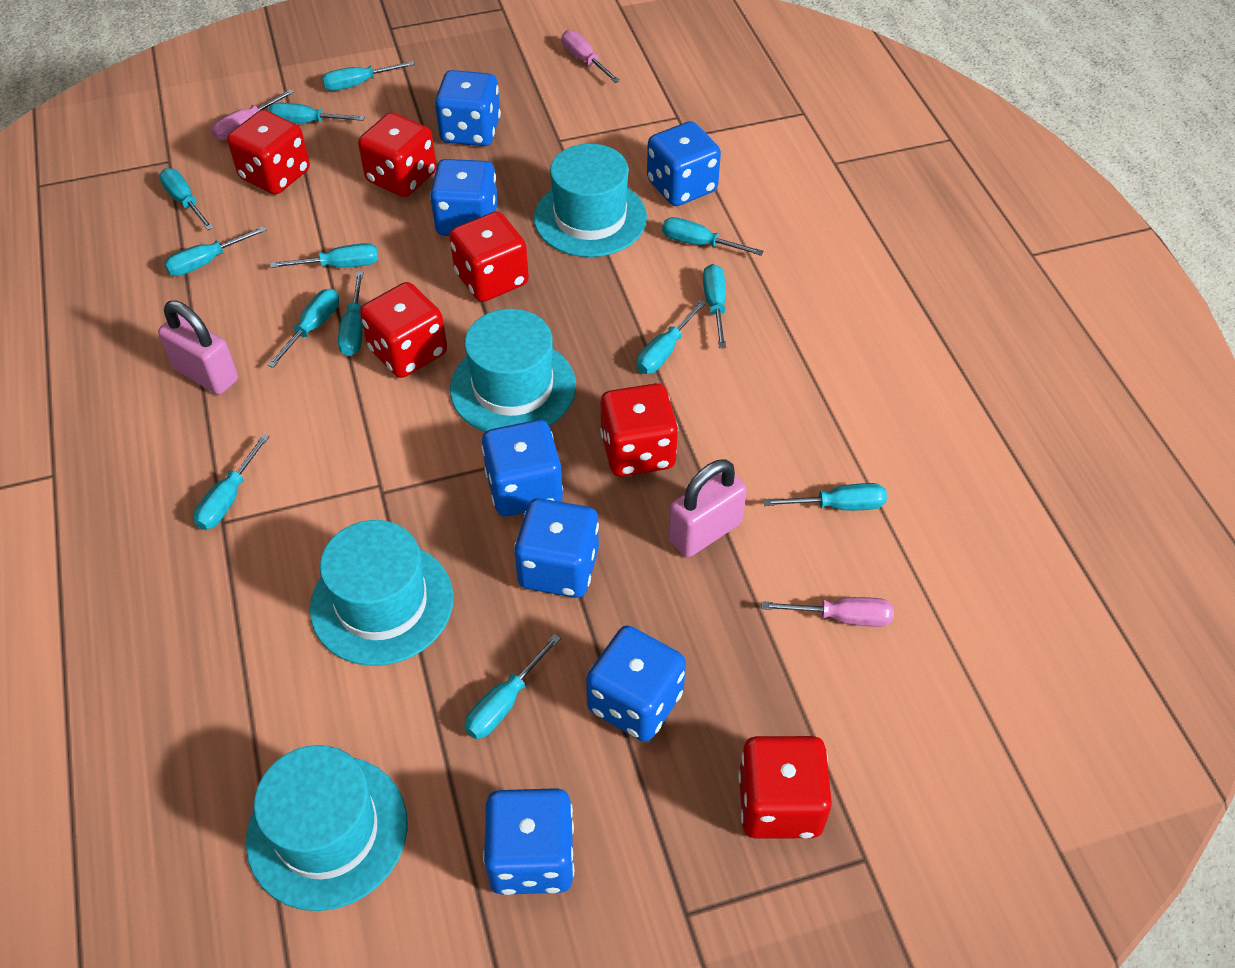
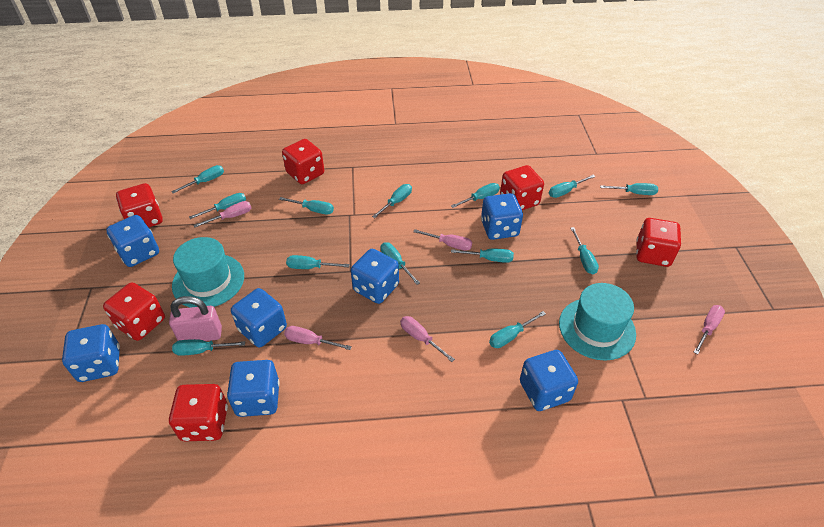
pink padlock: 2 -> 1
pink screwdriver: 3 -> 5
turquoise hat: 4 -> 2

